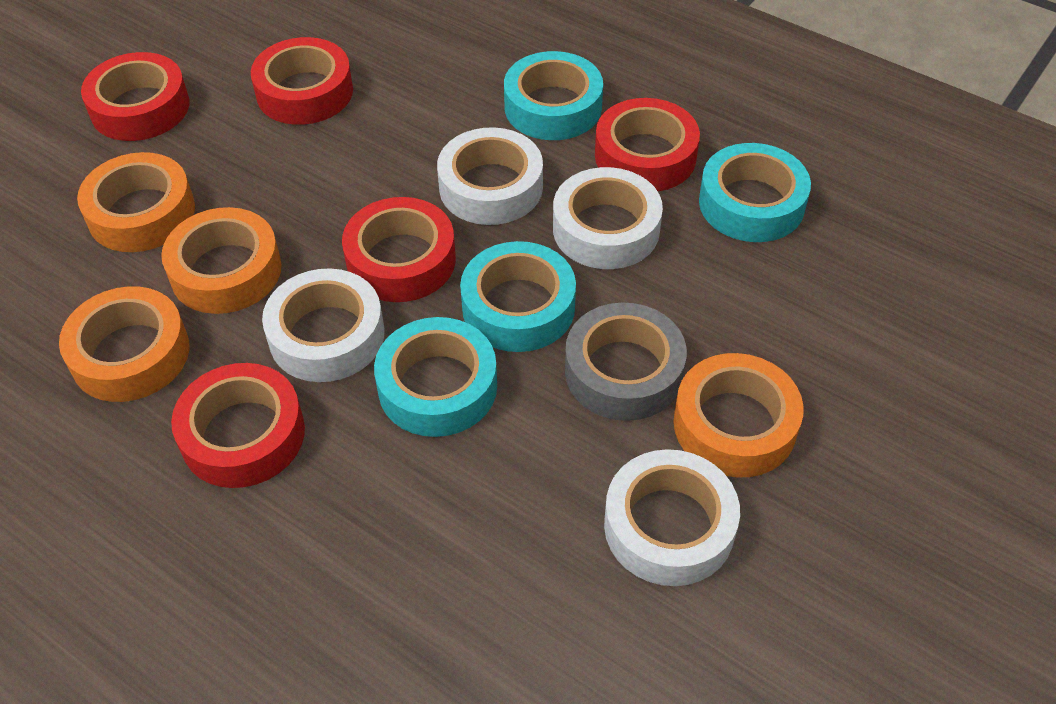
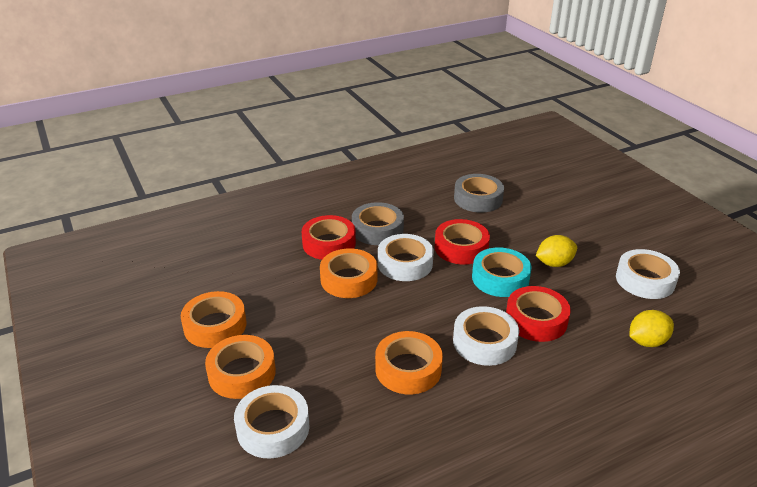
grey tape: 1 -> 2
red tape: 5 -> 3
turquoise tape: 4 -> 1
yellow lemon: 0 -> 2

